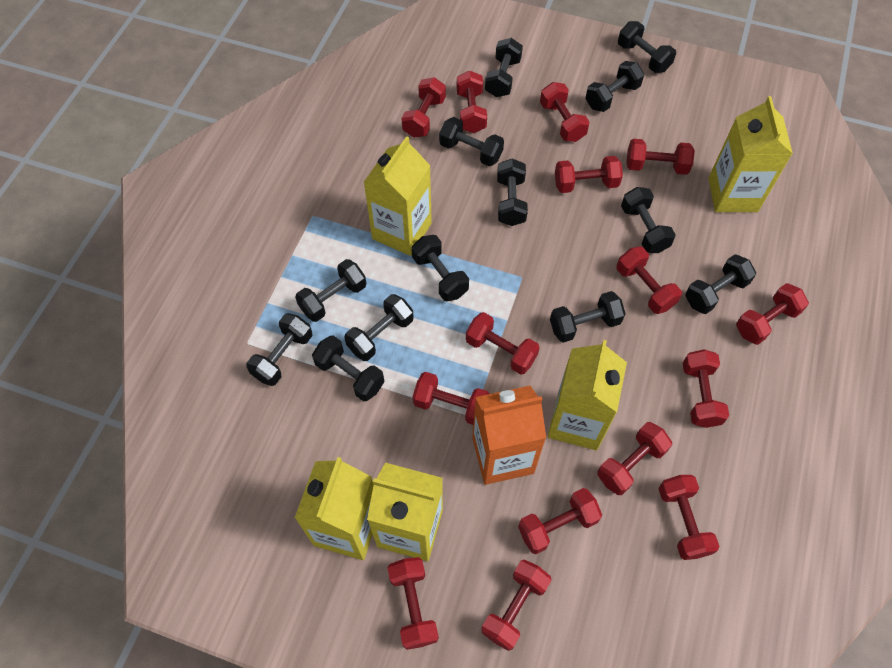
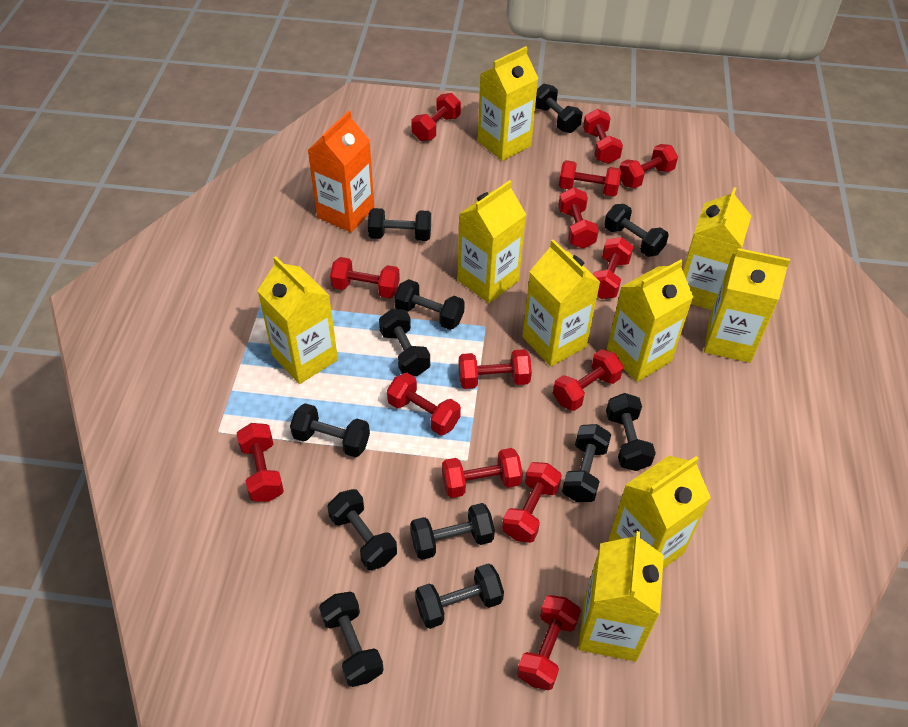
black dumbbell: 13 -> 12
red dumbbell: 15 -> 14
yellow carton: 5 -> 9

